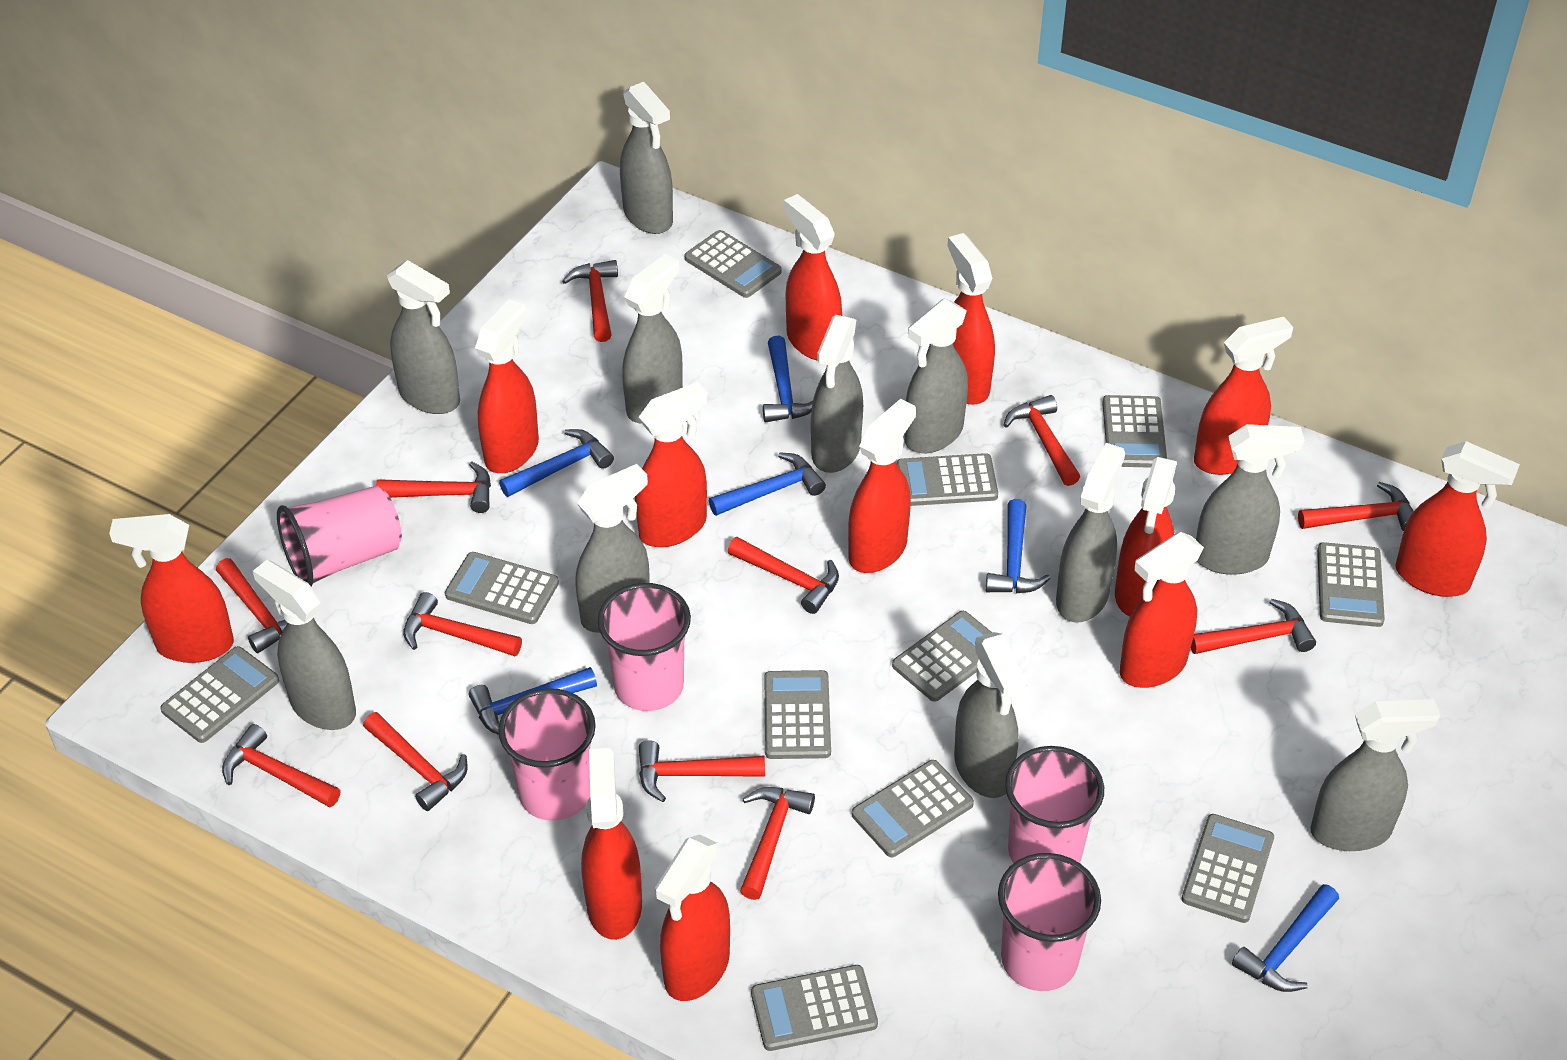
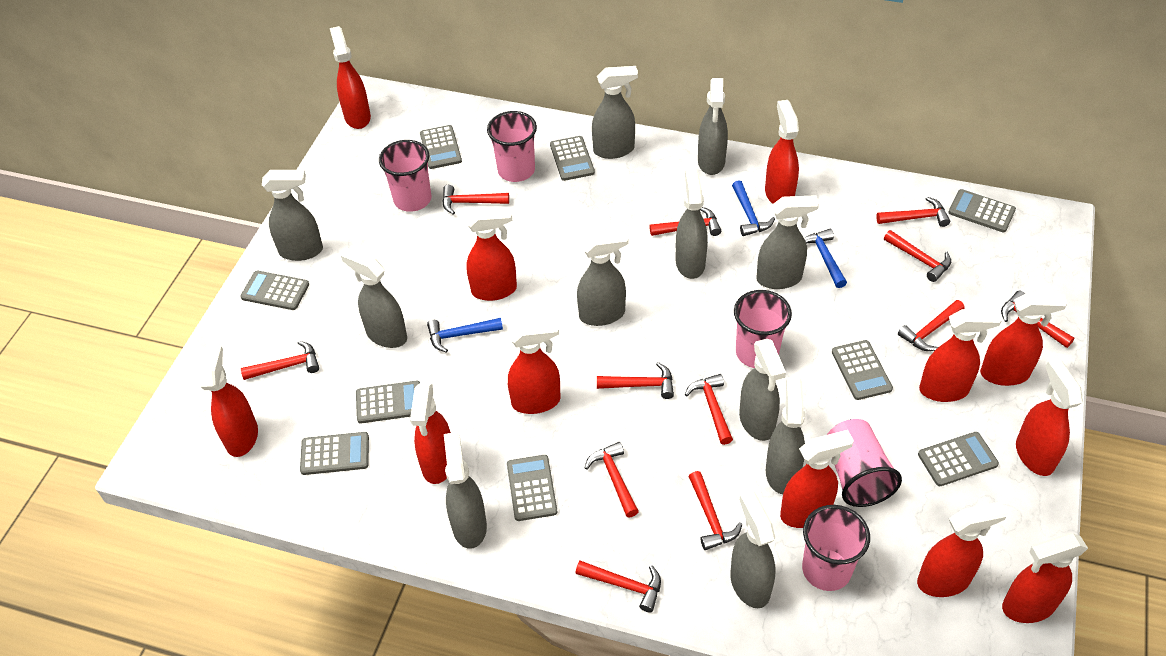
blue hammer: 6 -> 3
grey calculator: 11 -> 9

